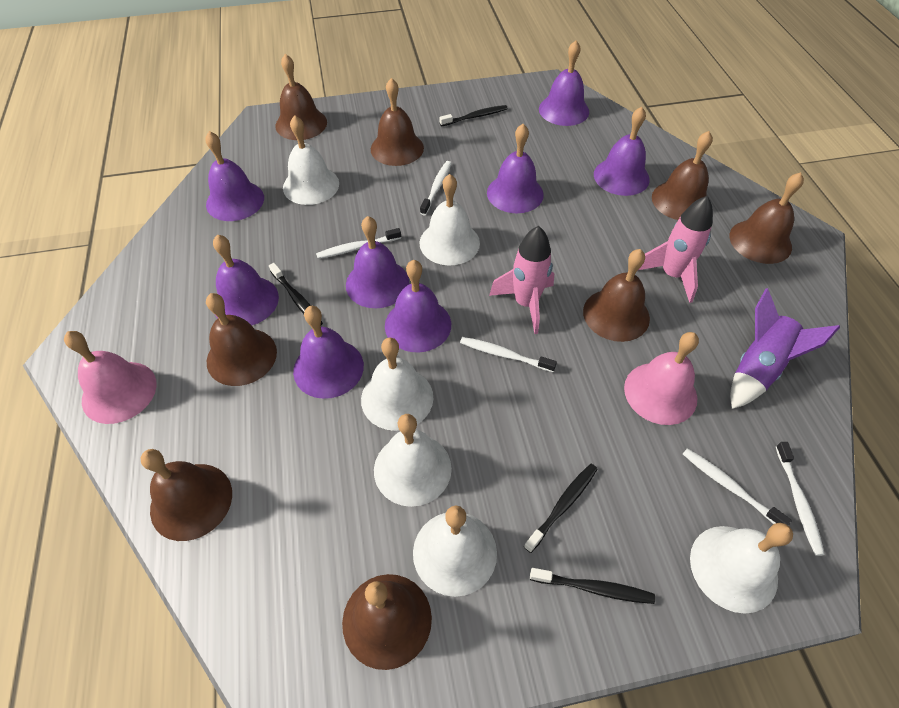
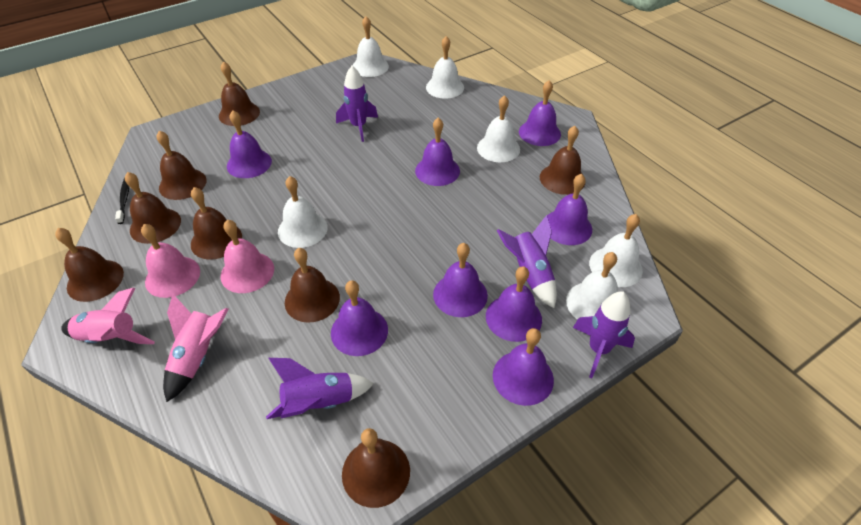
black toothbrush: 4 -> 1
purple rocket: 1 -> 4
white toothbrush: 5 -> 0

